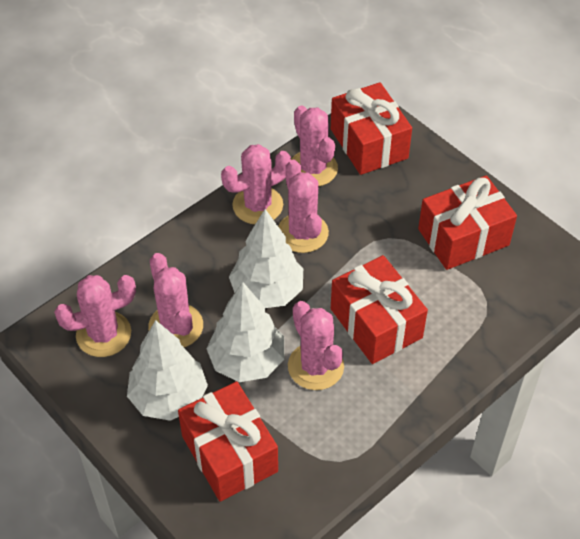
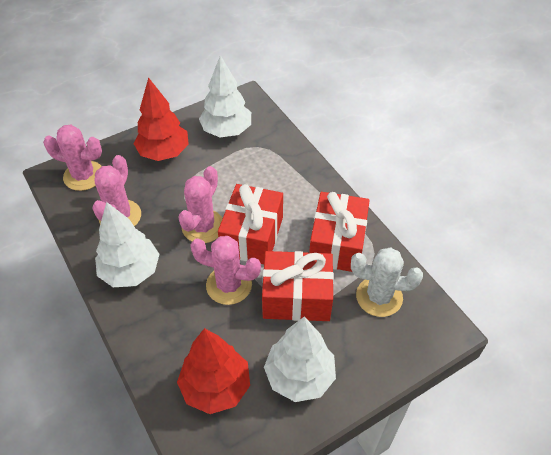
pink cactus: 6 -> 4
red gift: 4 -> 3
red tree: 0 -> 2
white cactus: 0 -> 1

